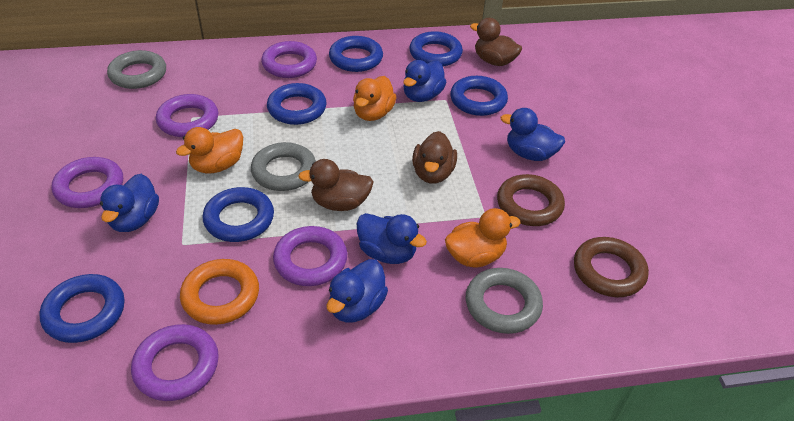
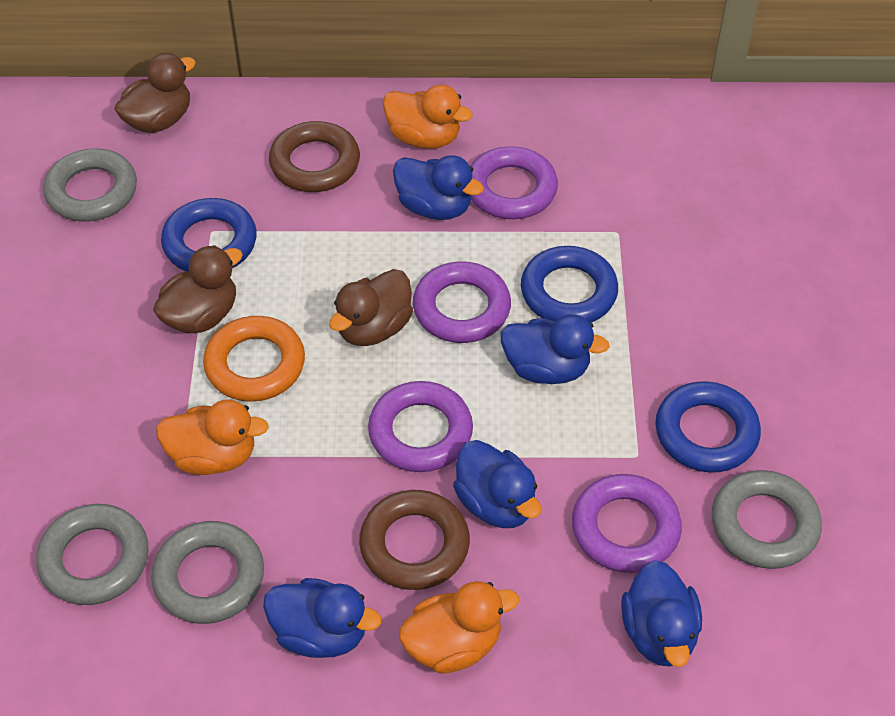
blue ring: 6 -> 3
grey ring: 3 -> 4
purple ring: 5 -> 4

